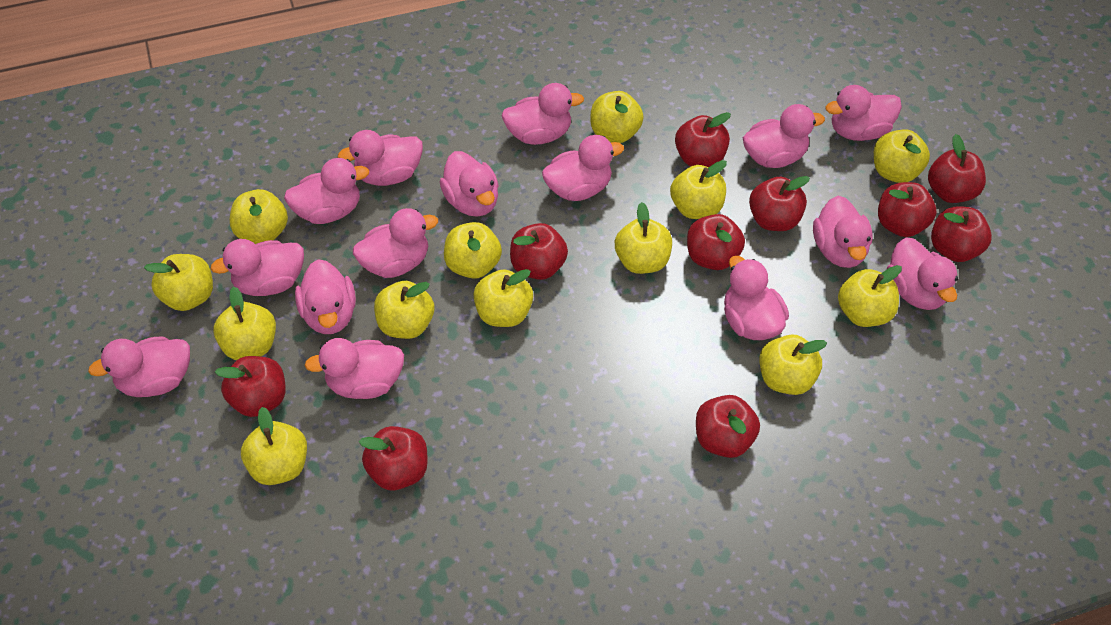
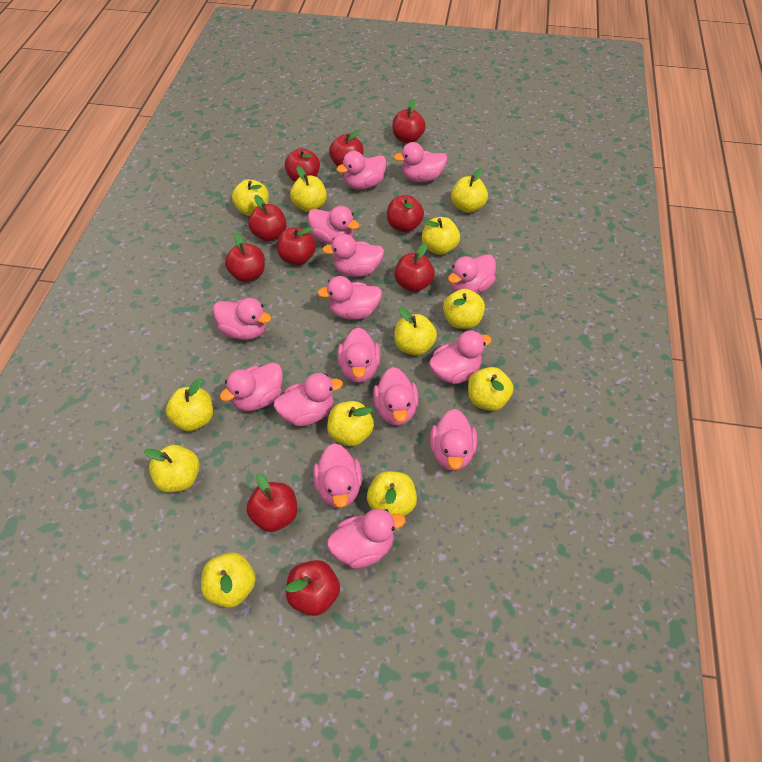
yellow apple: 13 -> 12

